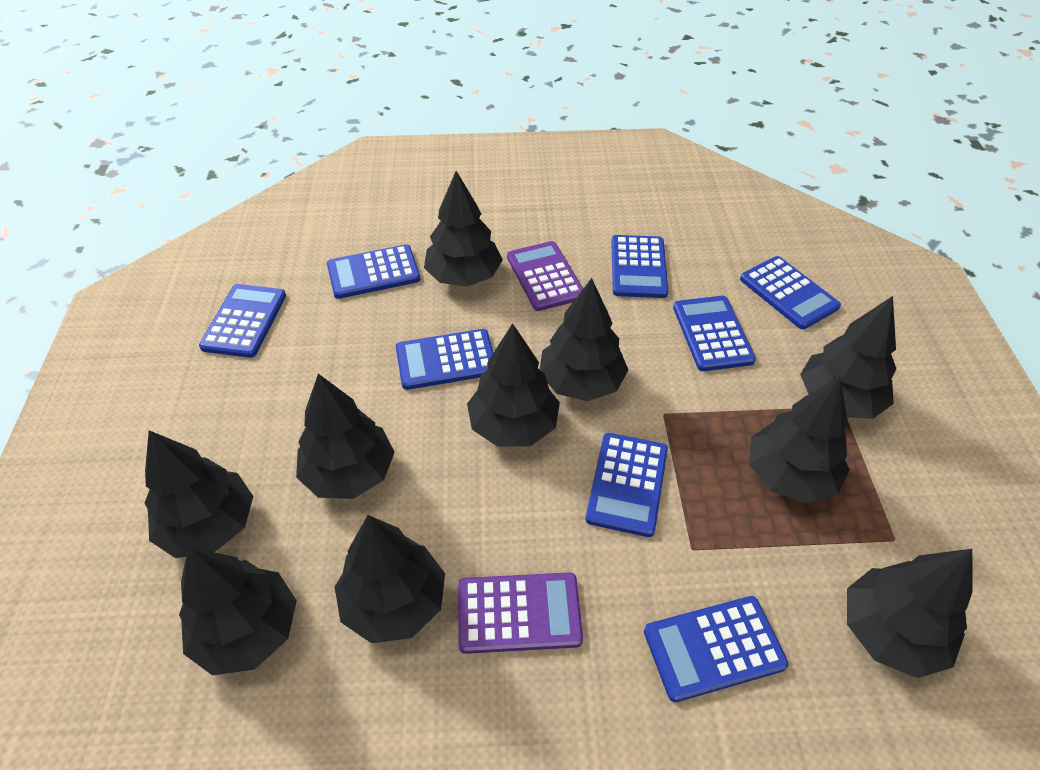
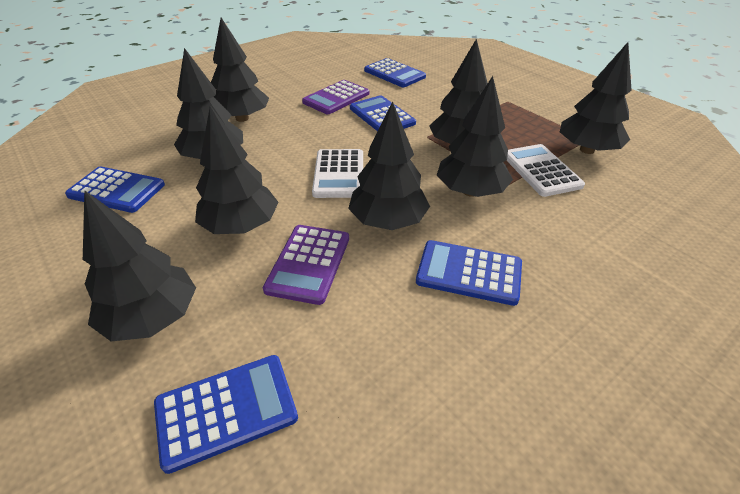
black tree: 10 -> 8
blue calculator: 8 -> 5
white calculator: 0 -> 2

